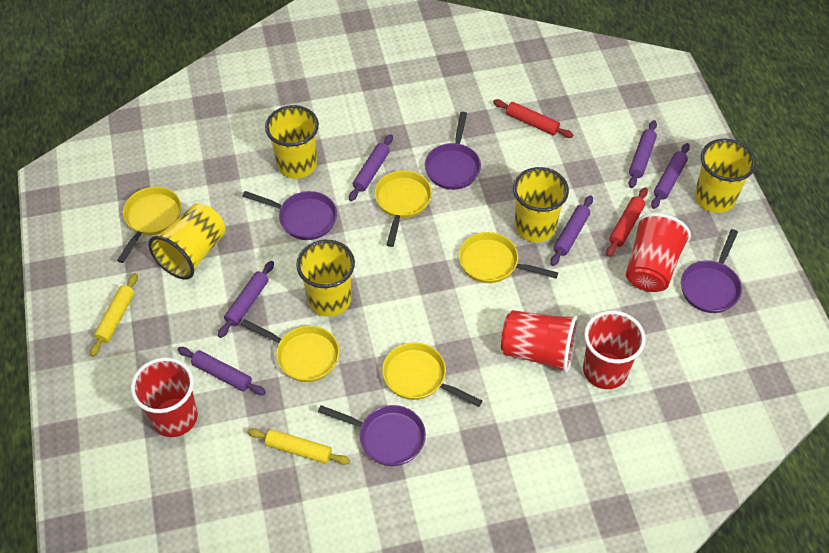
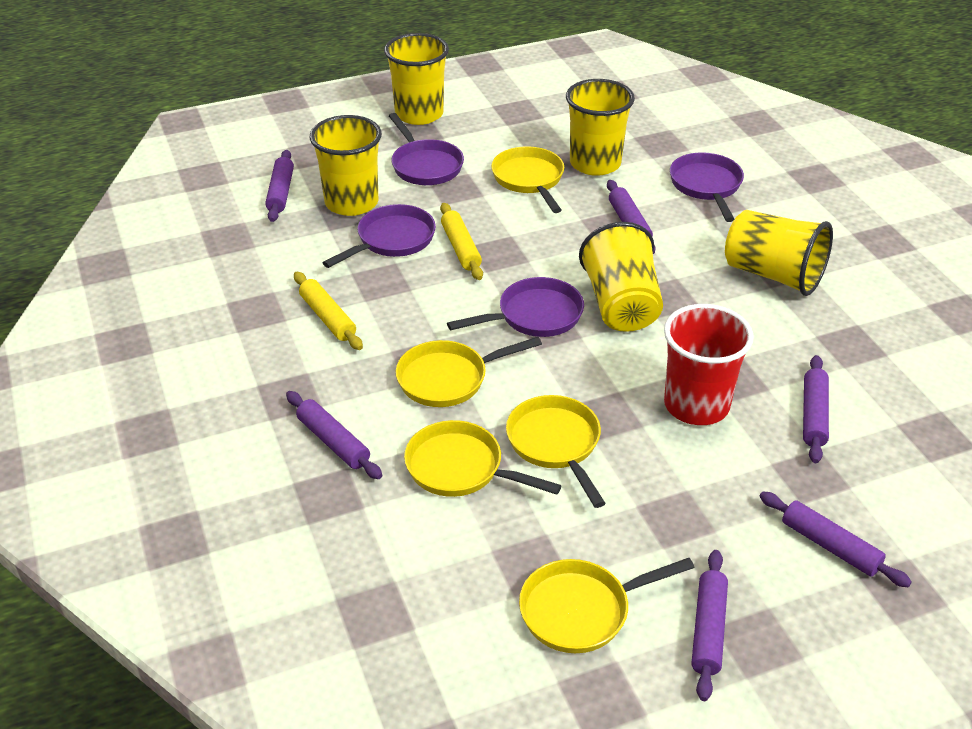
red cup: 4 -> 1
red rolling pin: 2 -> 0

